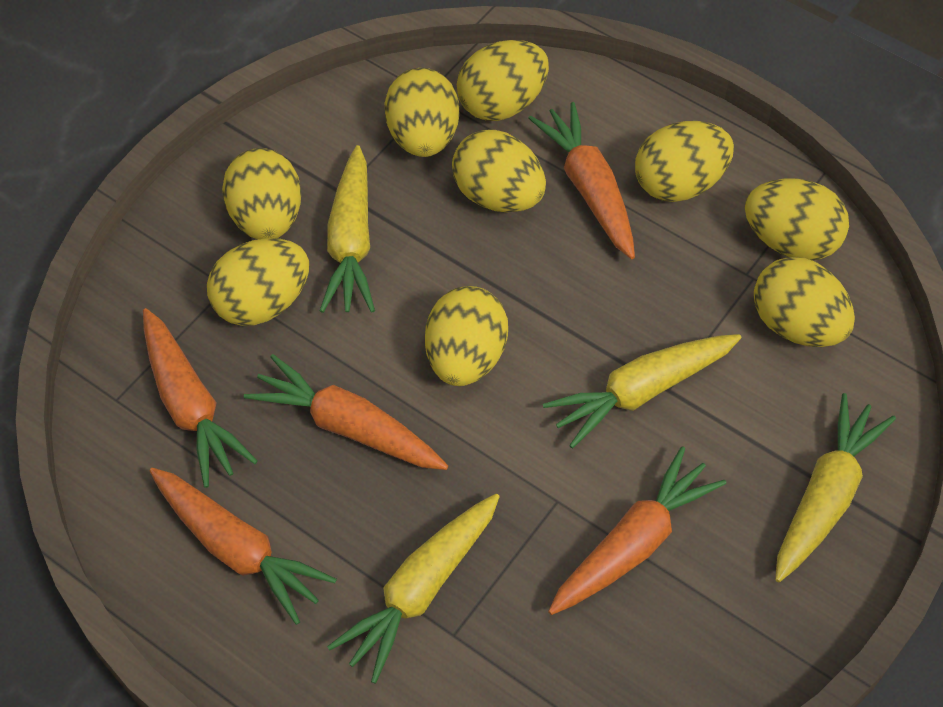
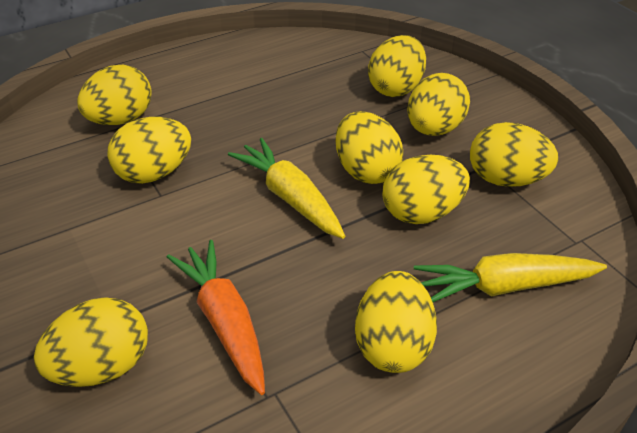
orange carrot: 5 -> 1
yellow carrot: 4 -> 2

